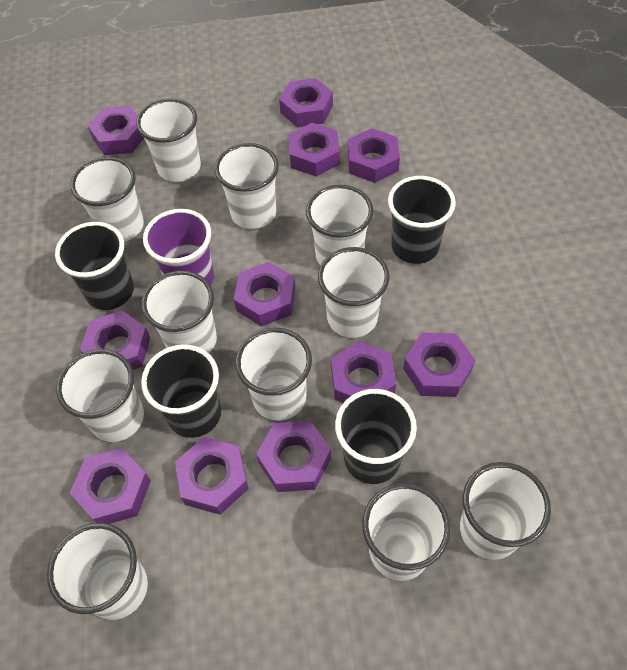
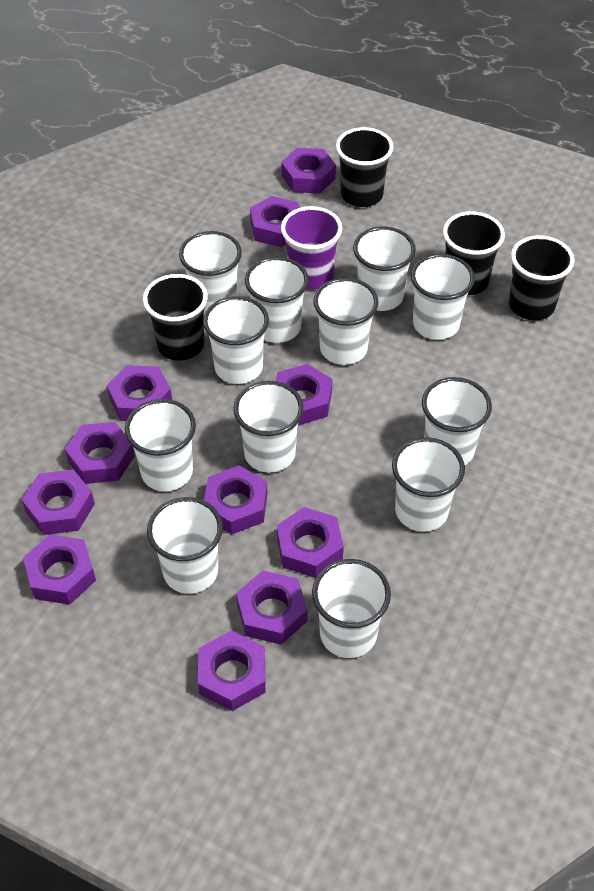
white cup: 11 -> 12

